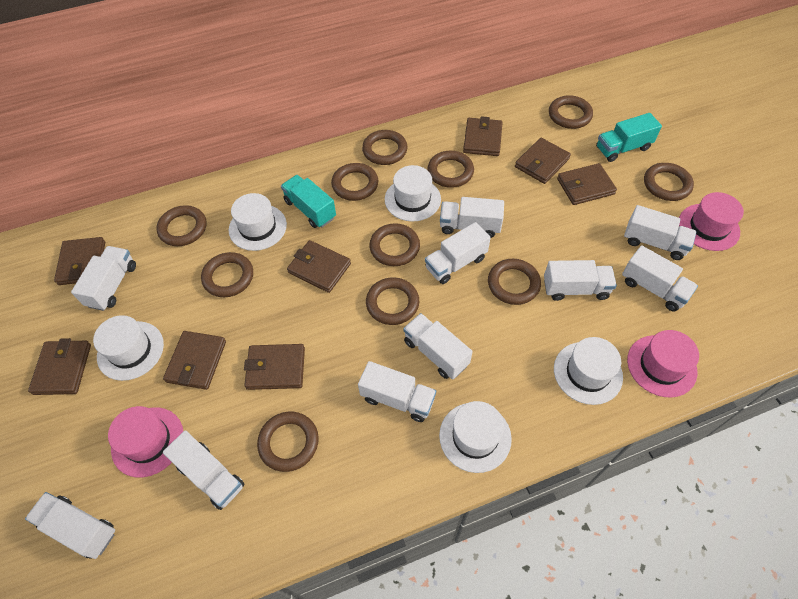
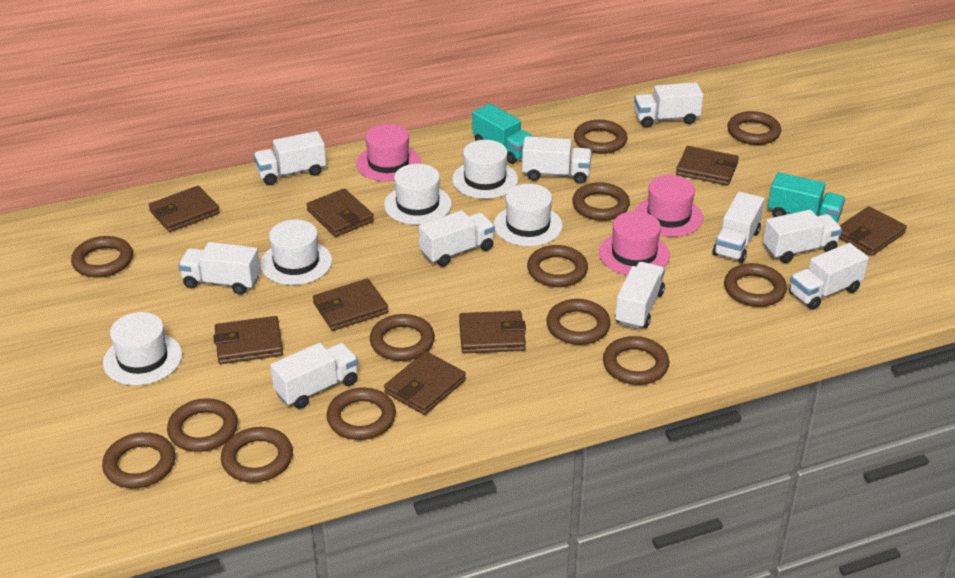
brown ring: 11 -> 13

